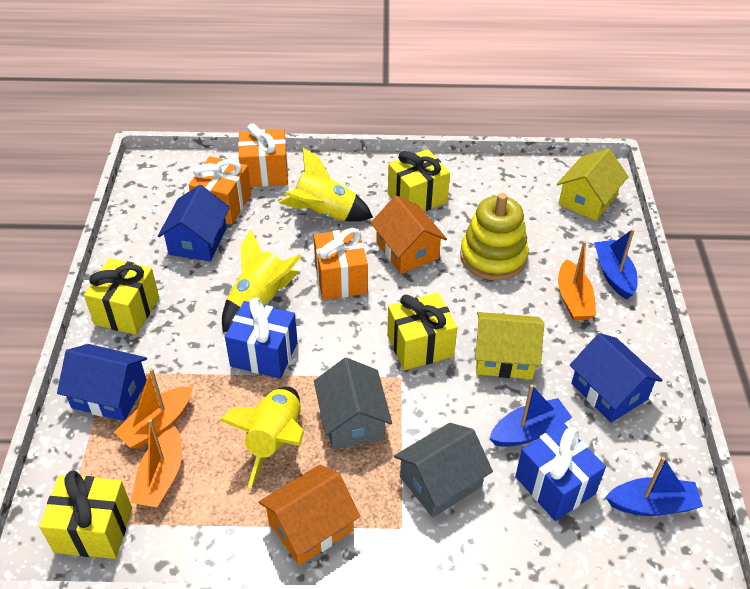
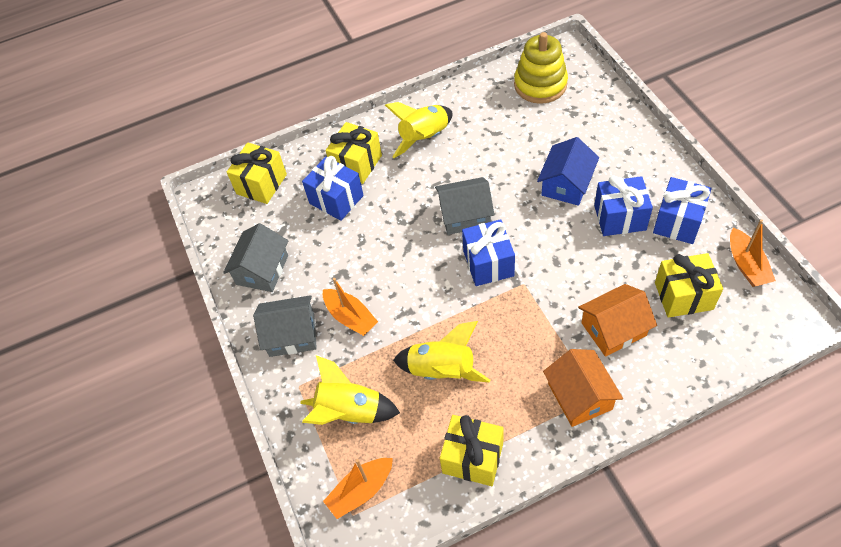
blue boat: 3 -> 0
blue gift: 2 -> 4
blue house: 3 -> 1
grey house: 2 -> 3
orange gift: 3 -> 0
yellow house: 2 -> 0

